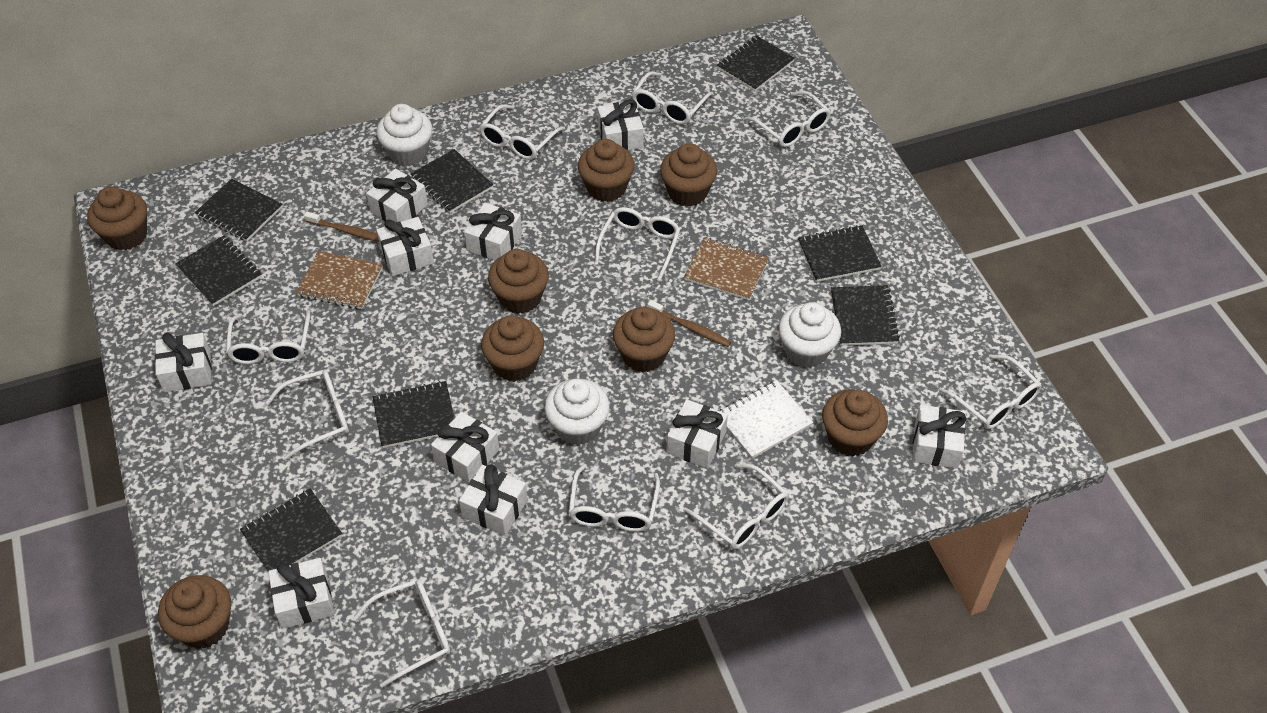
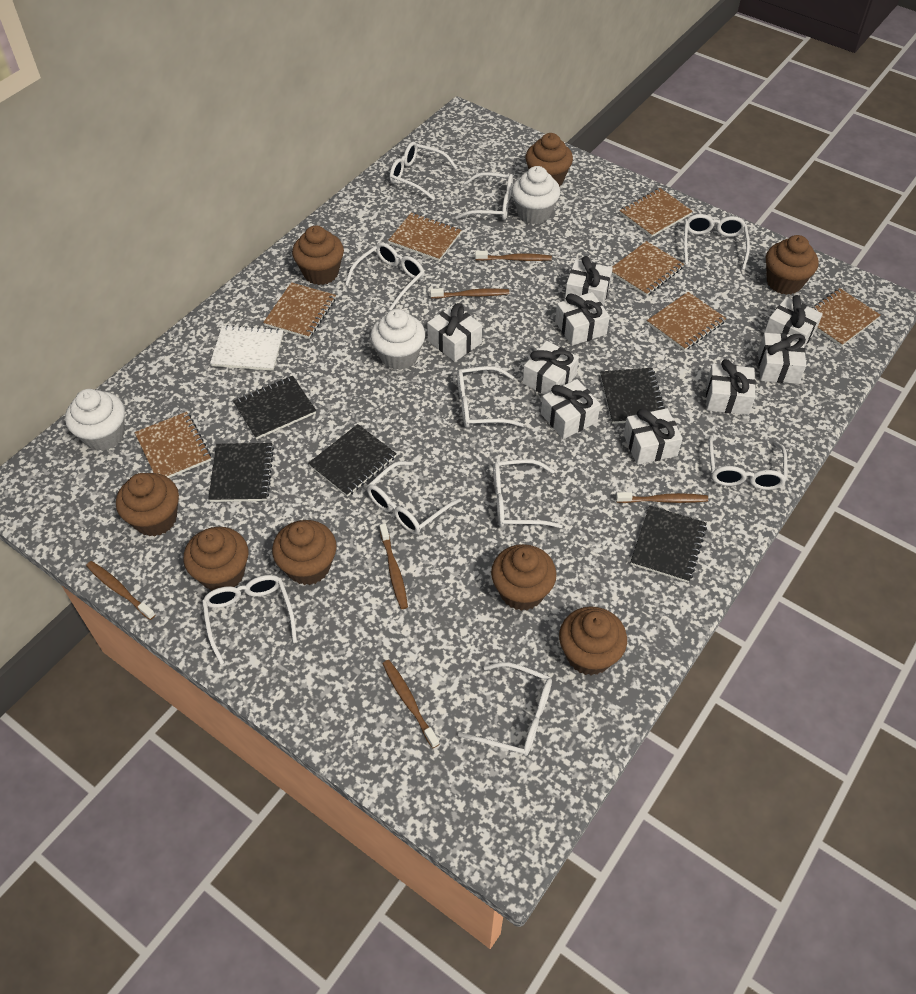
black notebook: 8 -> 5
brown notebook: 2 -> 7
brown toothbrush: 2 -> 6
white gift: 10 -> 9

